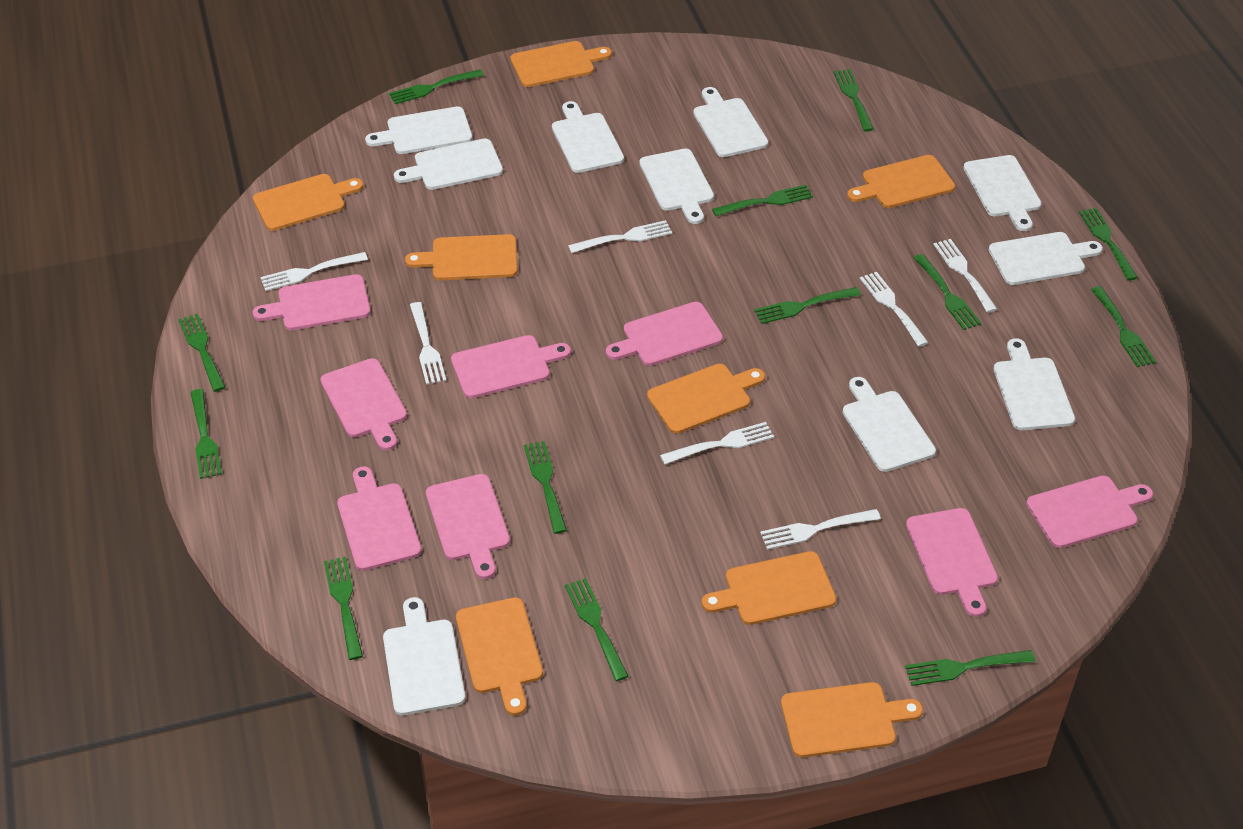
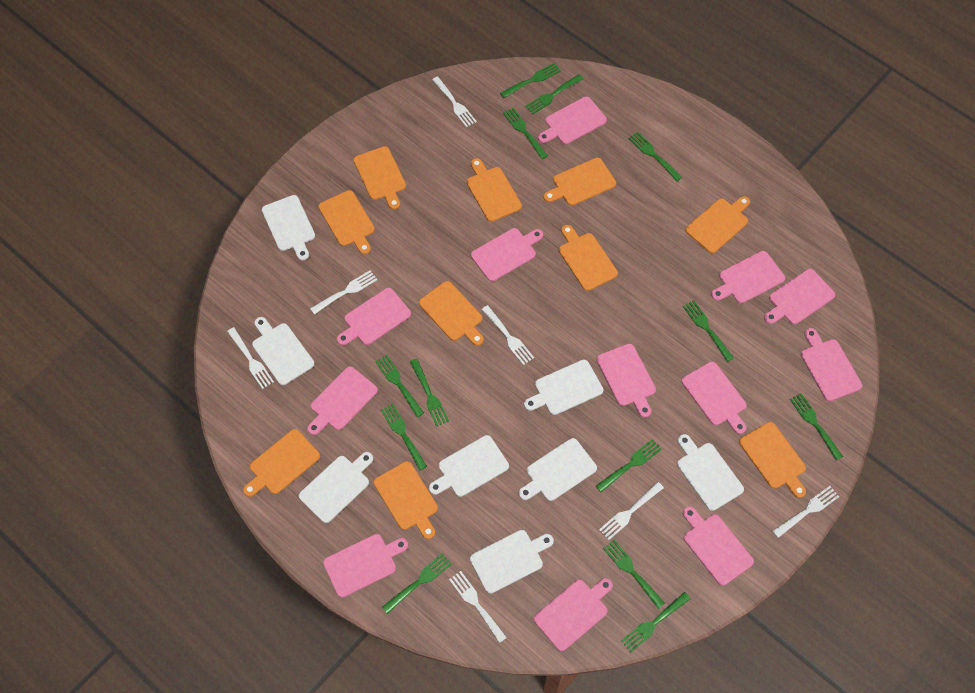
orange cutting board: 8 -> 10
pink cutting board: 8 -> 12
white cutting board: 10 -> 8

